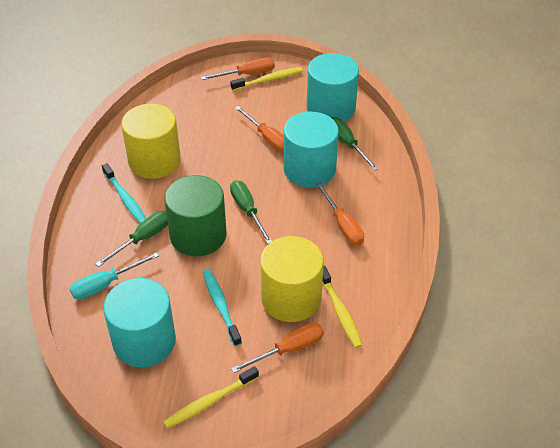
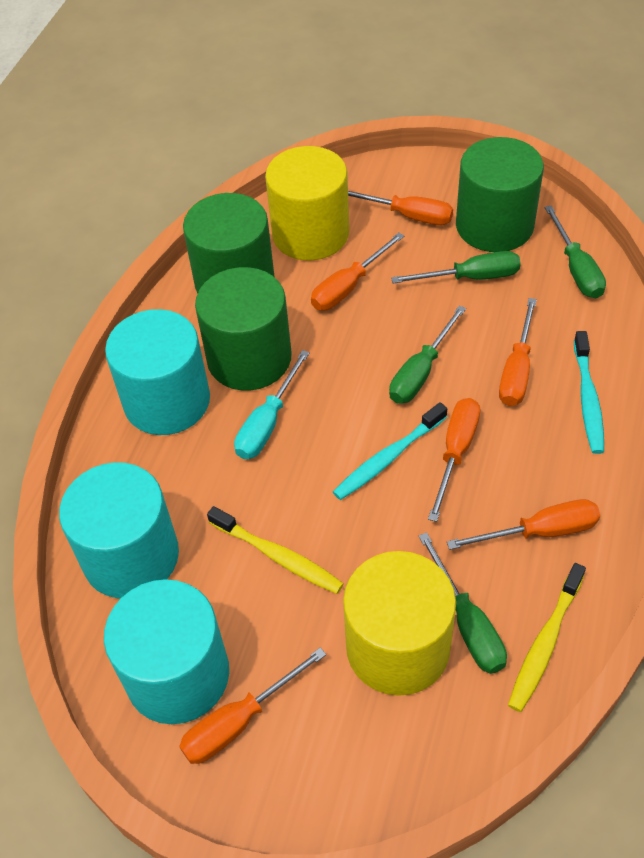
green cylinder: 1 -> 3
green screwdriver: 3 -> 4
orange screwdriver: 4 -> 6
yellow toothbrush: 3 -> 2

